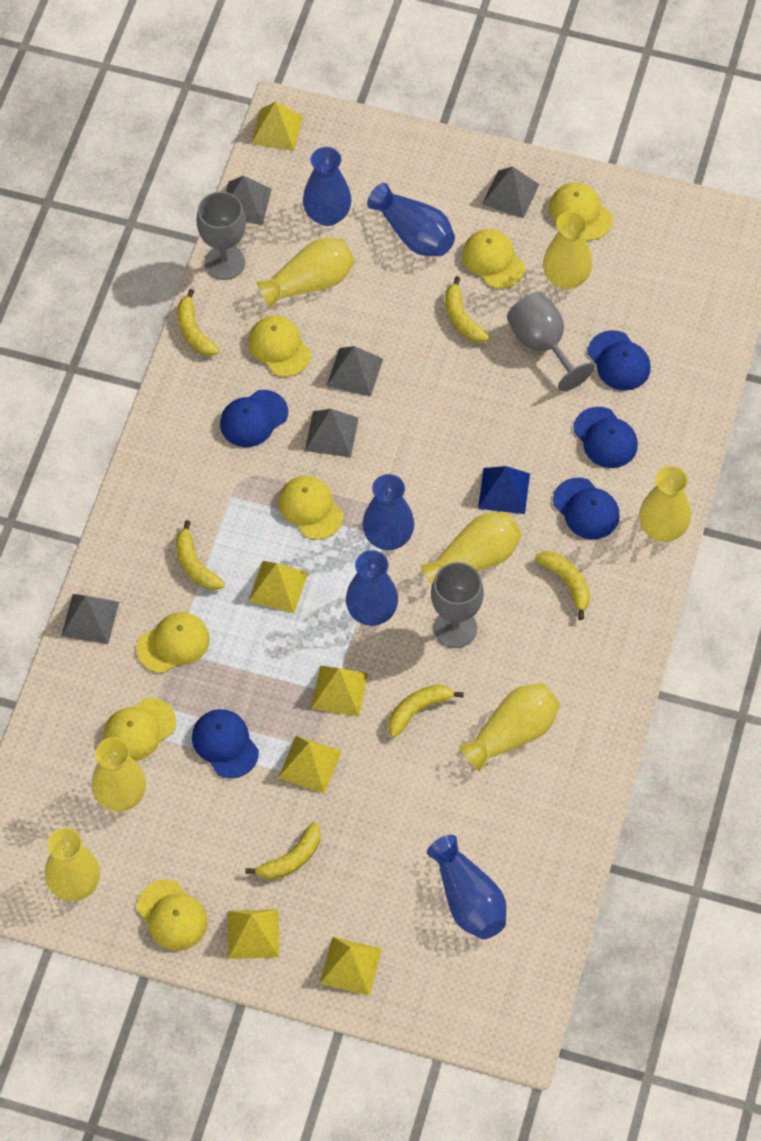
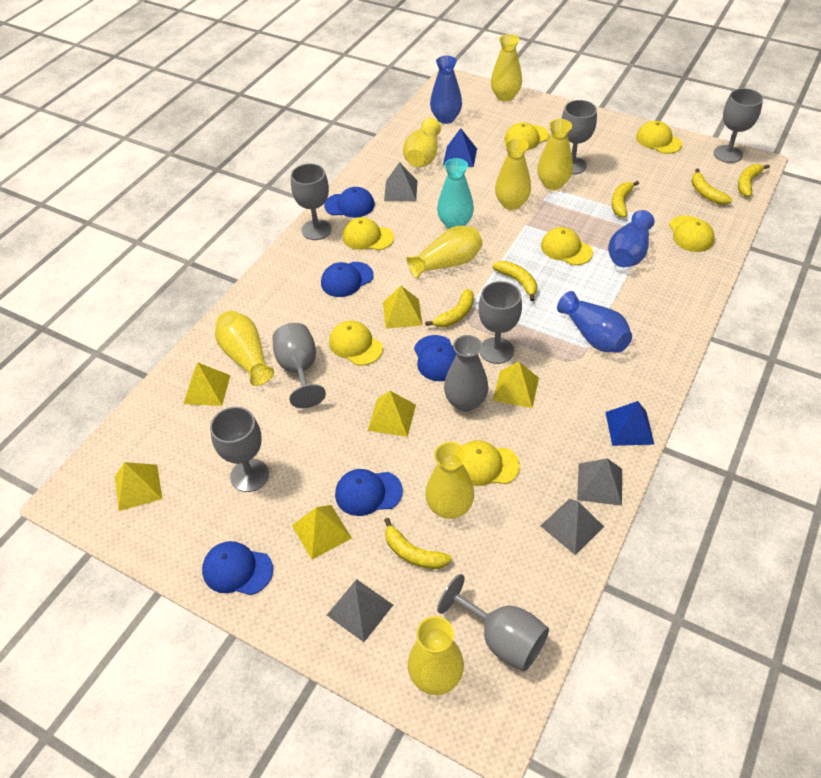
blue pyramid: 1 -> 2
blue vase: 5 -> 3
grey goblet: 3 -> 7
grey pyramid: 5 -> 4
grey vase: 0 -> 1
turquoise vase: 0 -> 1
yellow vase: 7 -> 8

